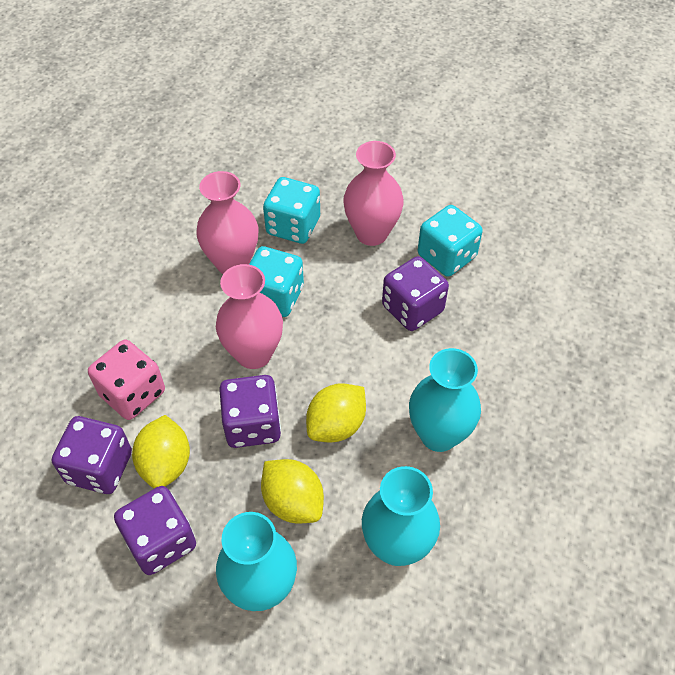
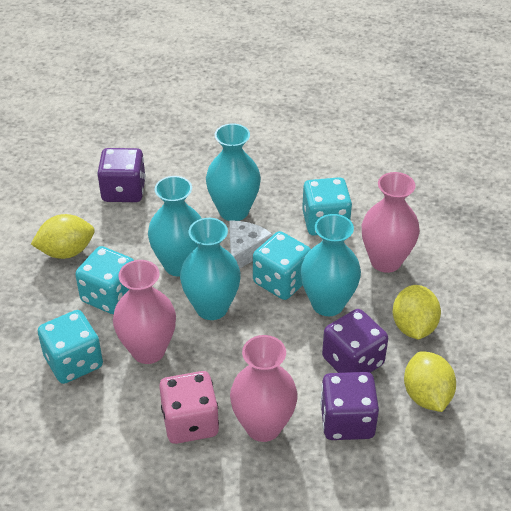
purple dice: 4 -> 3
turquoise dice: 3 -> 4
turquoise vase: 3 -> 4
white cheese: 0 -> 1

